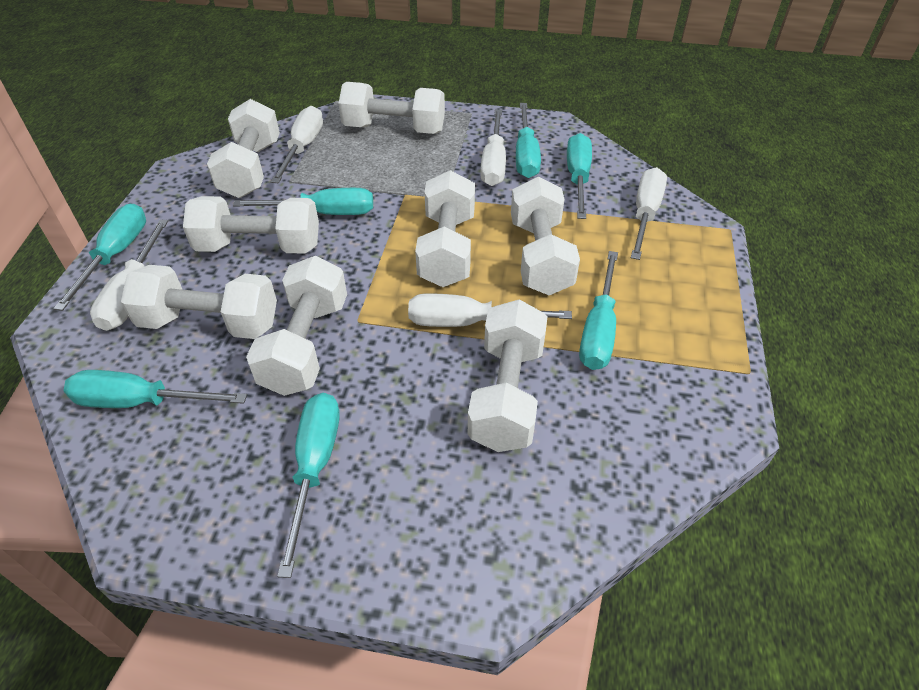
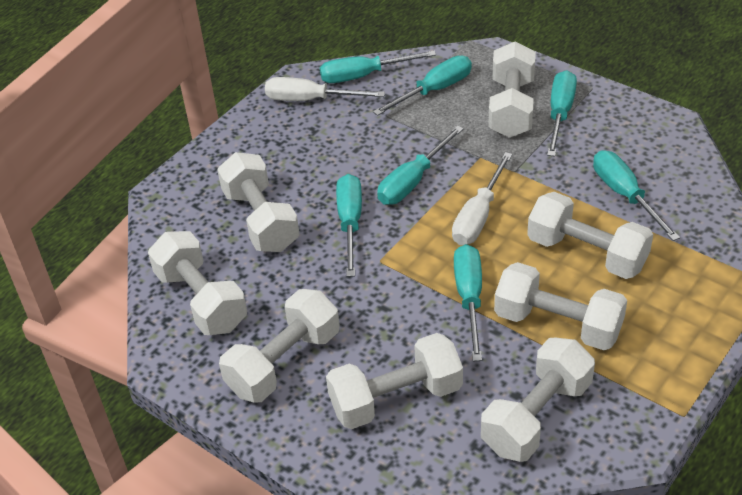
white screwdriver: 5 -> 2

